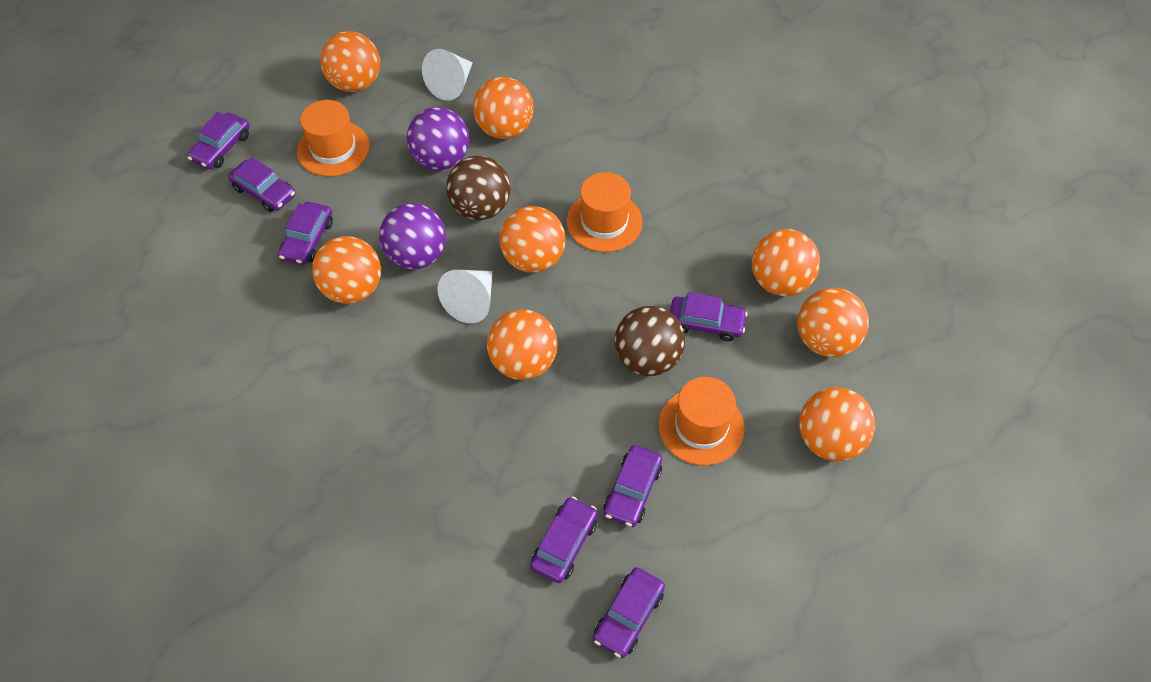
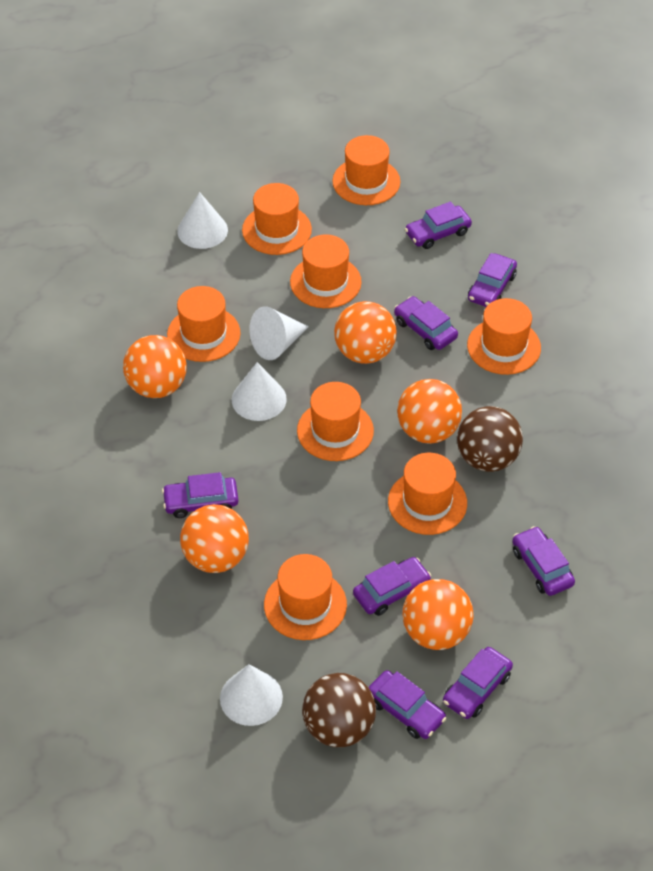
orange ball: 8 -> 5
orange hat: 3 -> 8
purple ball: 2 -> 0
purple car: 7 -> 8
white cone: 2 -> 4

